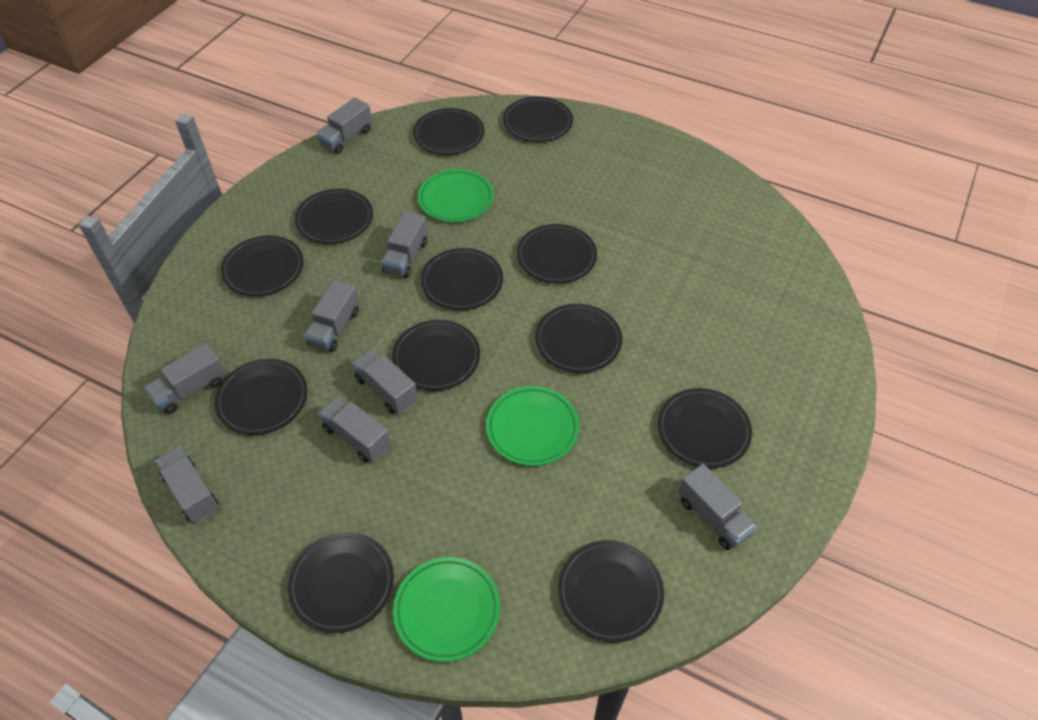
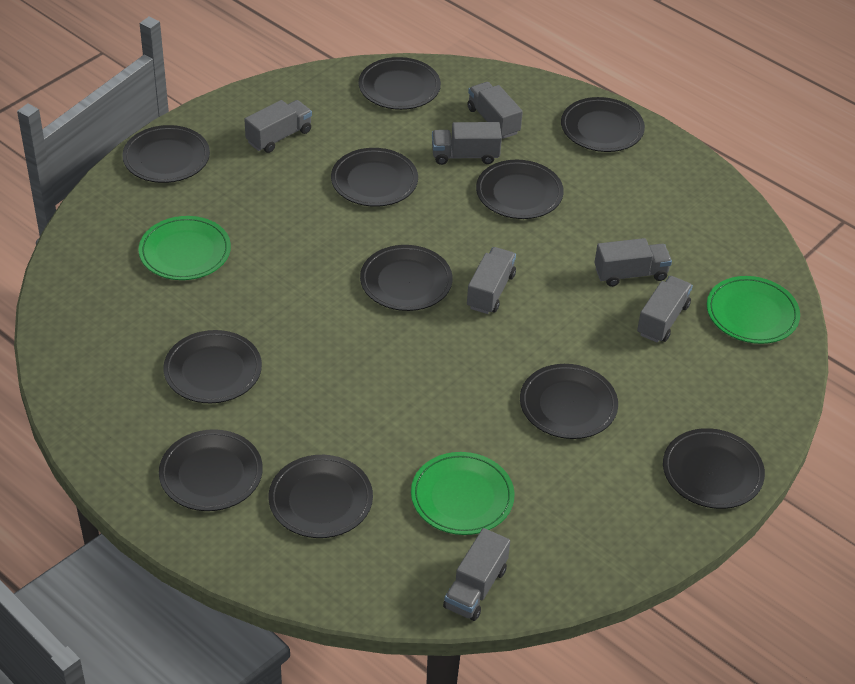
black plate: 12 -> 11
grey truck: 8 -> 7

